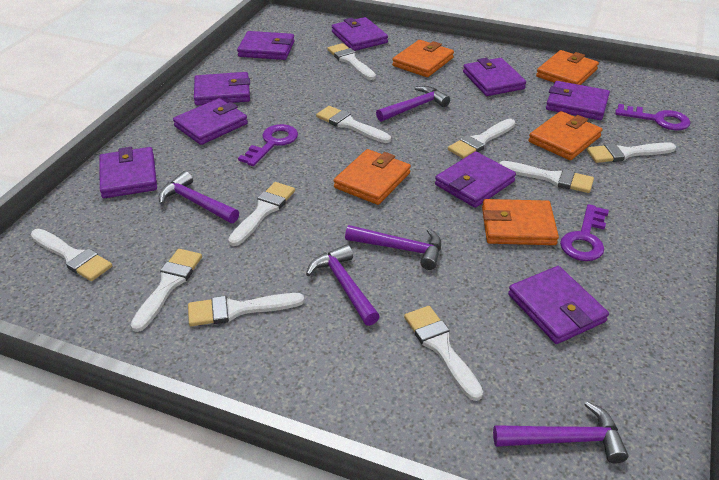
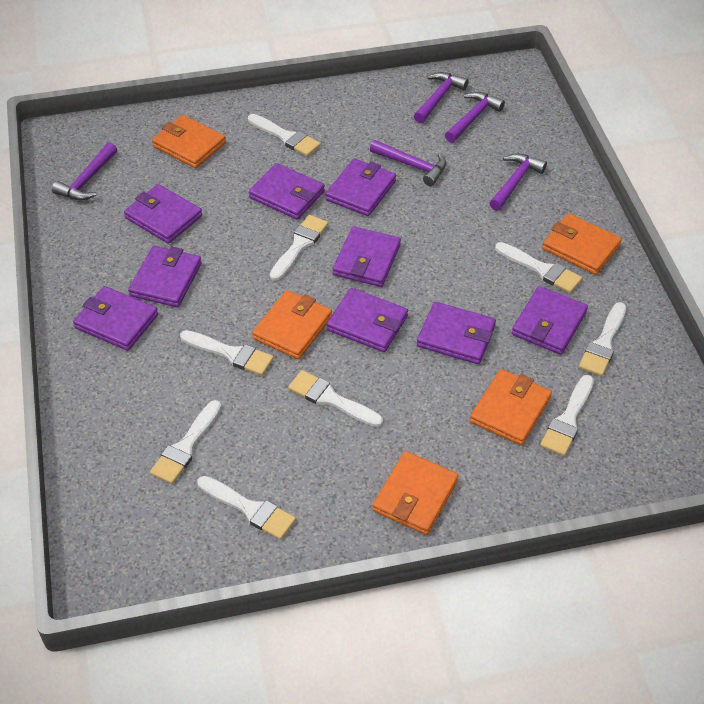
purple key: 3 -> 0
white brush: 10 -> 9

